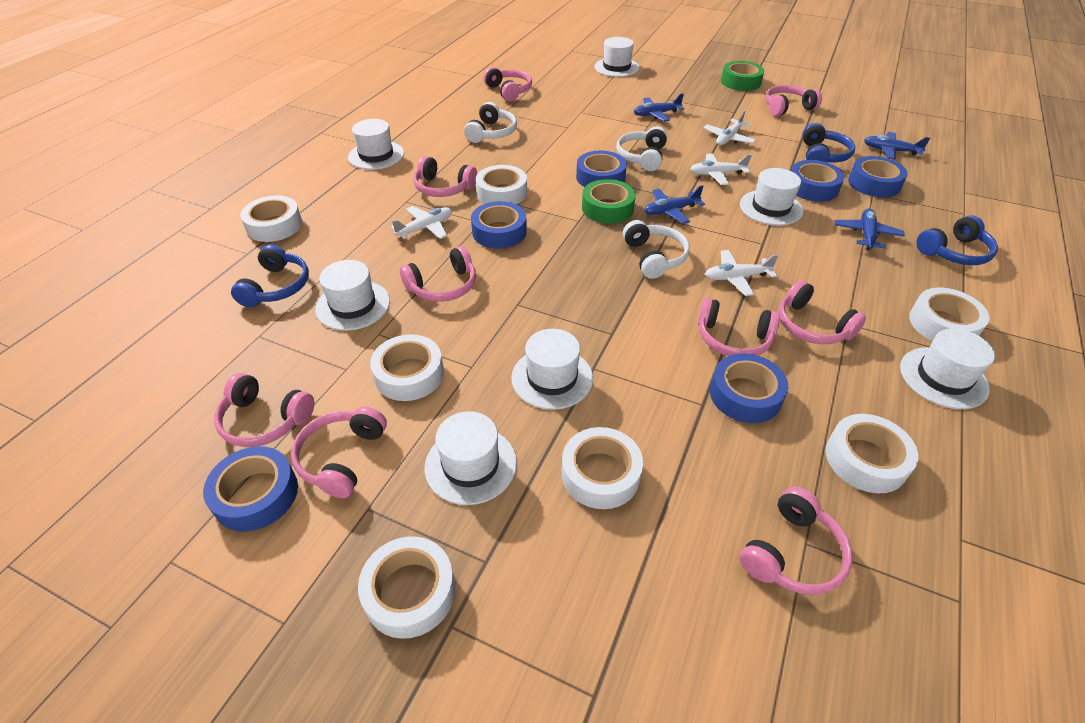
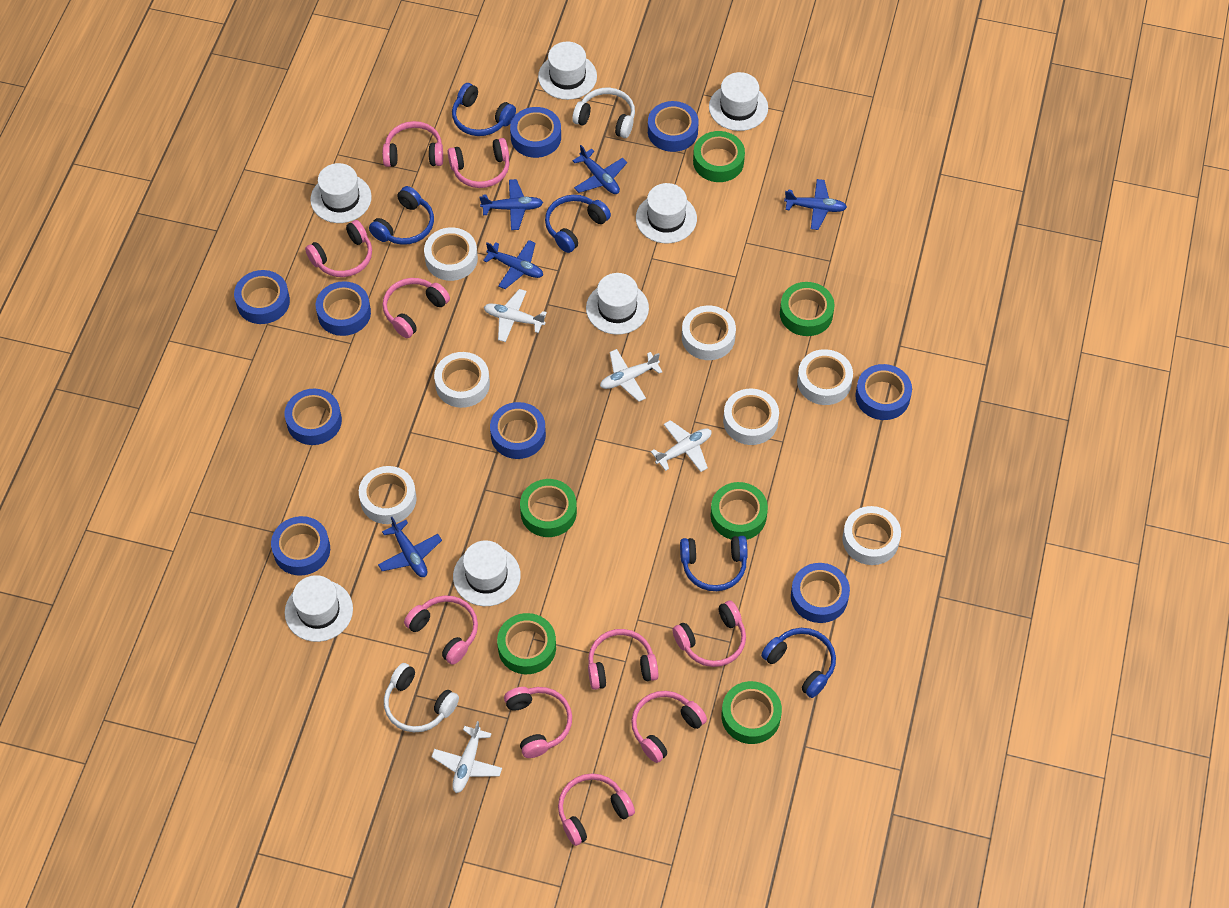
blue headphones: 3 -> 5
blue plane: 4 -> 5
blue tape: 6 -> 9
green tape: 2 -> 6
pink headphones: 9 -> 10
white headphones: 3 -> 2

